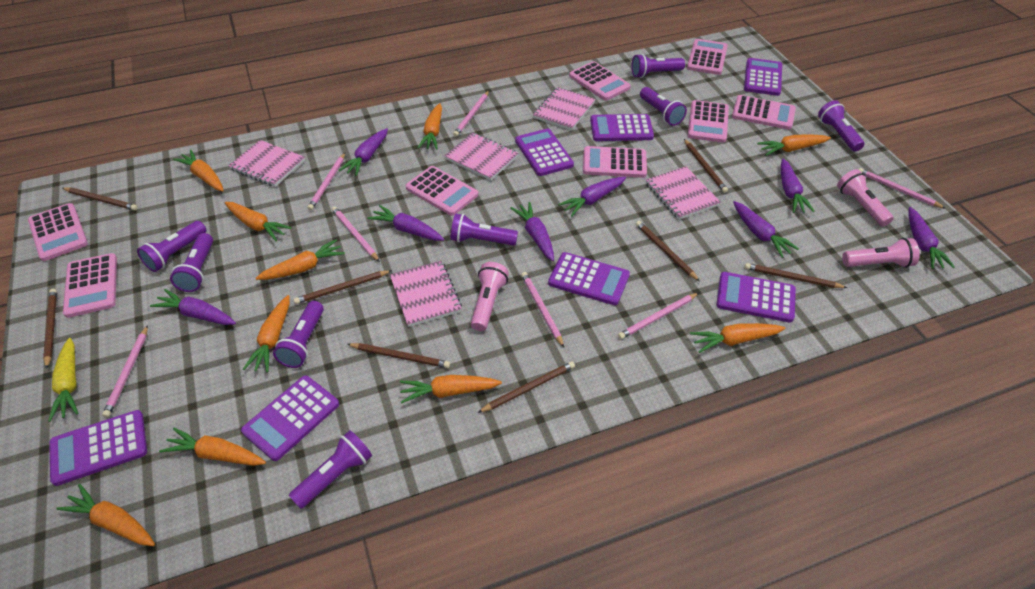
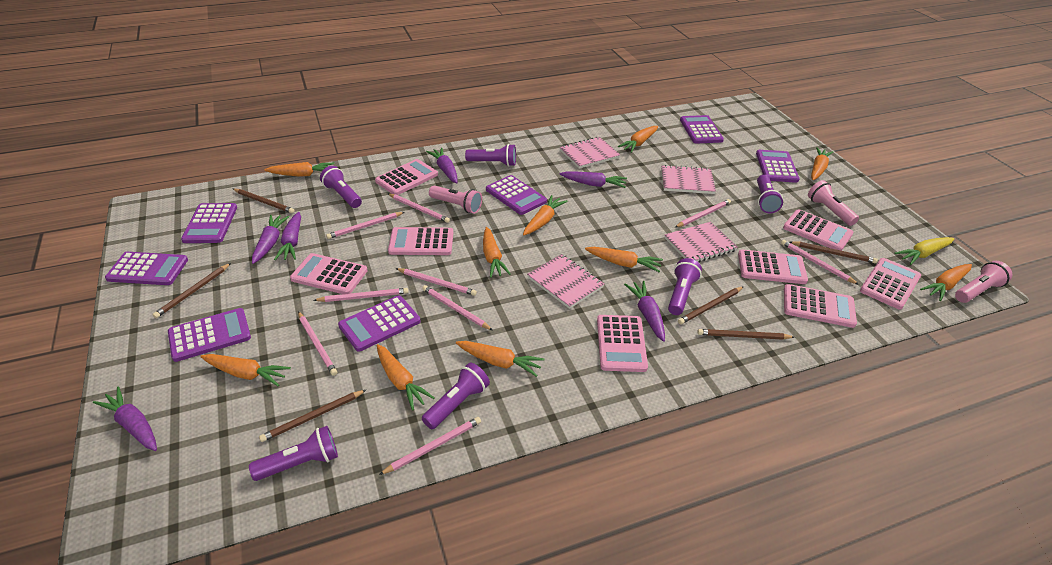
brown pencil: 8 -> 6
pink notebook: 5 -> 4
pink pencil: 7 -> 9
purple carrot: 8 -> 6
purple flashlight: 8 -> 6

